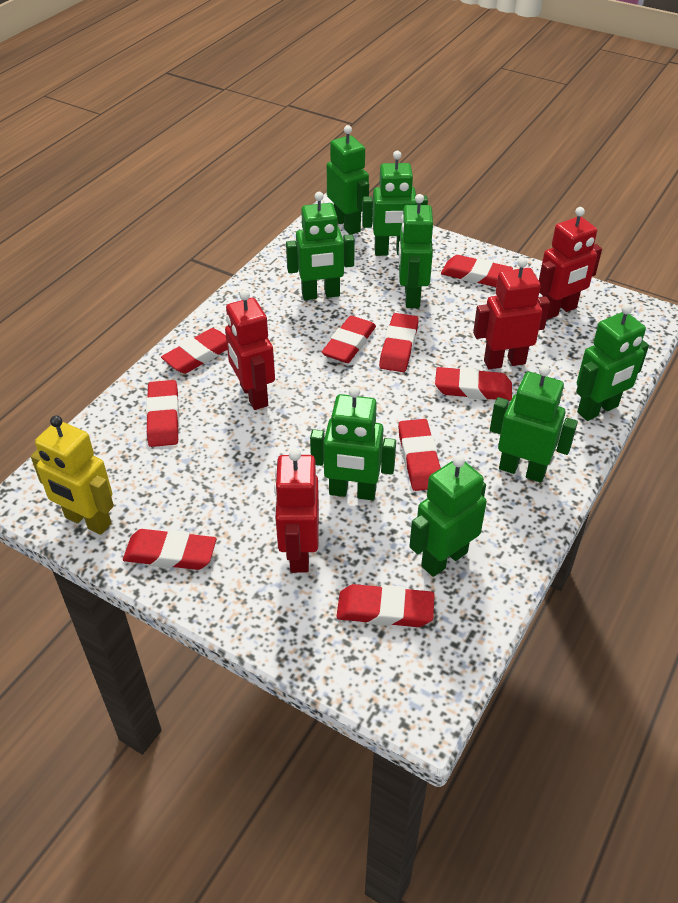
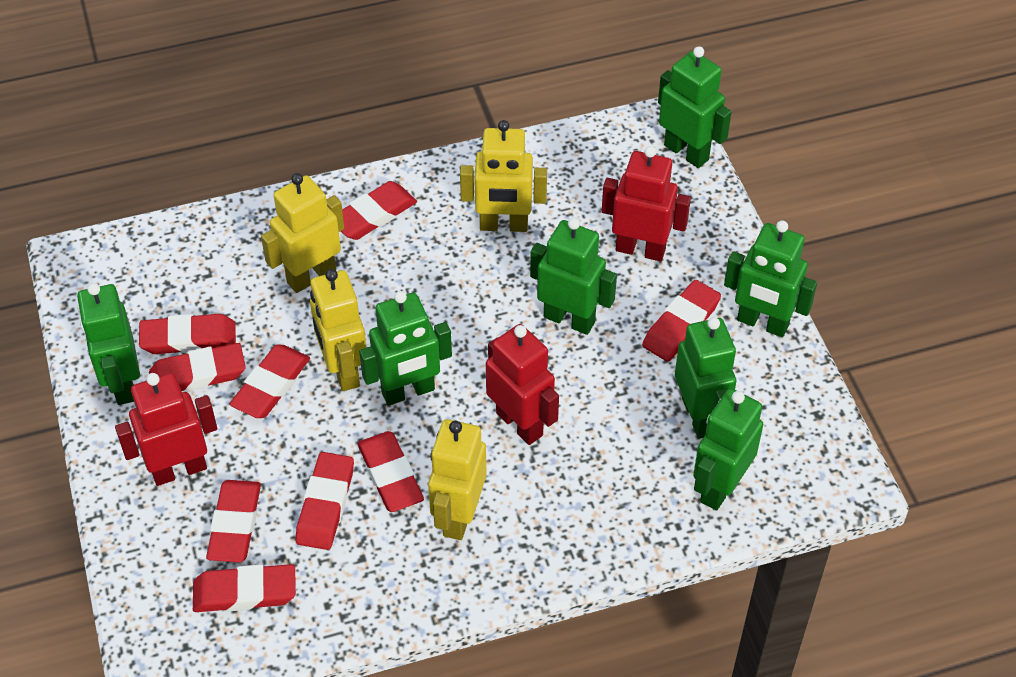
green robot: 8 -> 7
red robot: 4 -> 3
yellow robot: 1 -> 4

